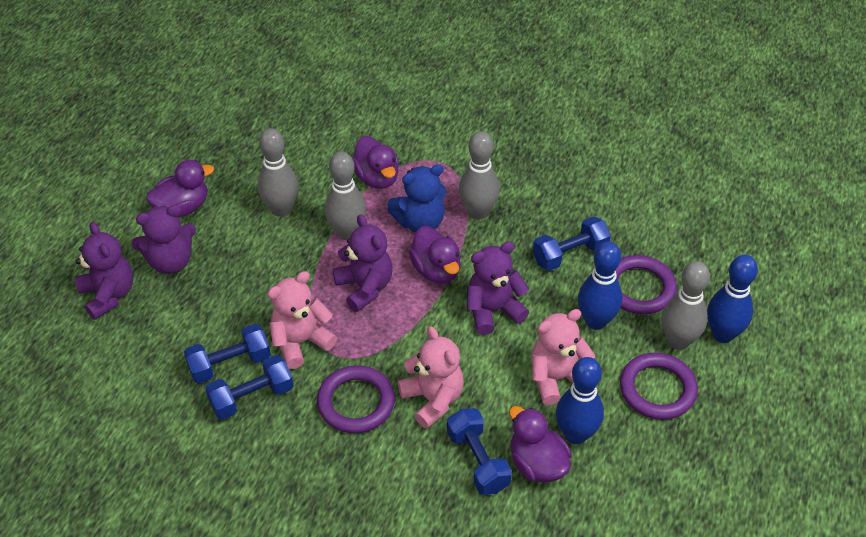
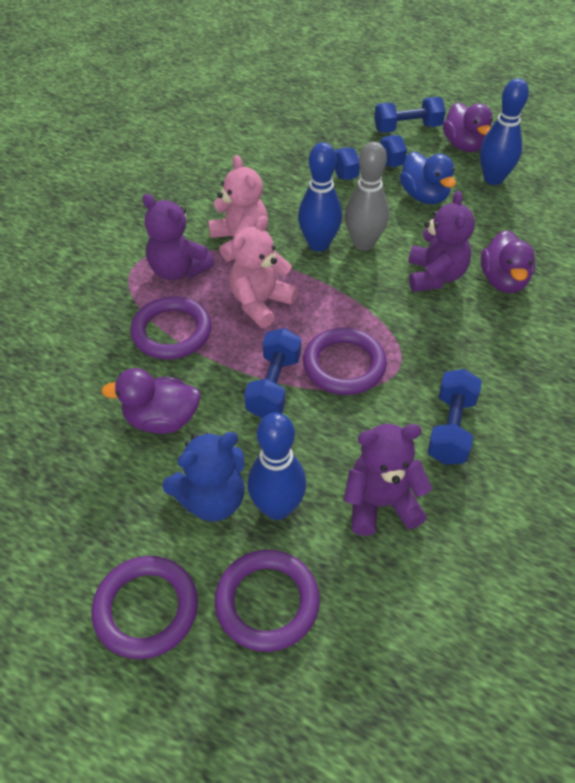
blue duck: 0 -> 1
grey bowling pin: 4 -> 1
pink teddy bear: 3 -> 2
purple duck: 4 -> 3
purple ring: 3 -> 4
purple teddy bear: 4 -> 3

